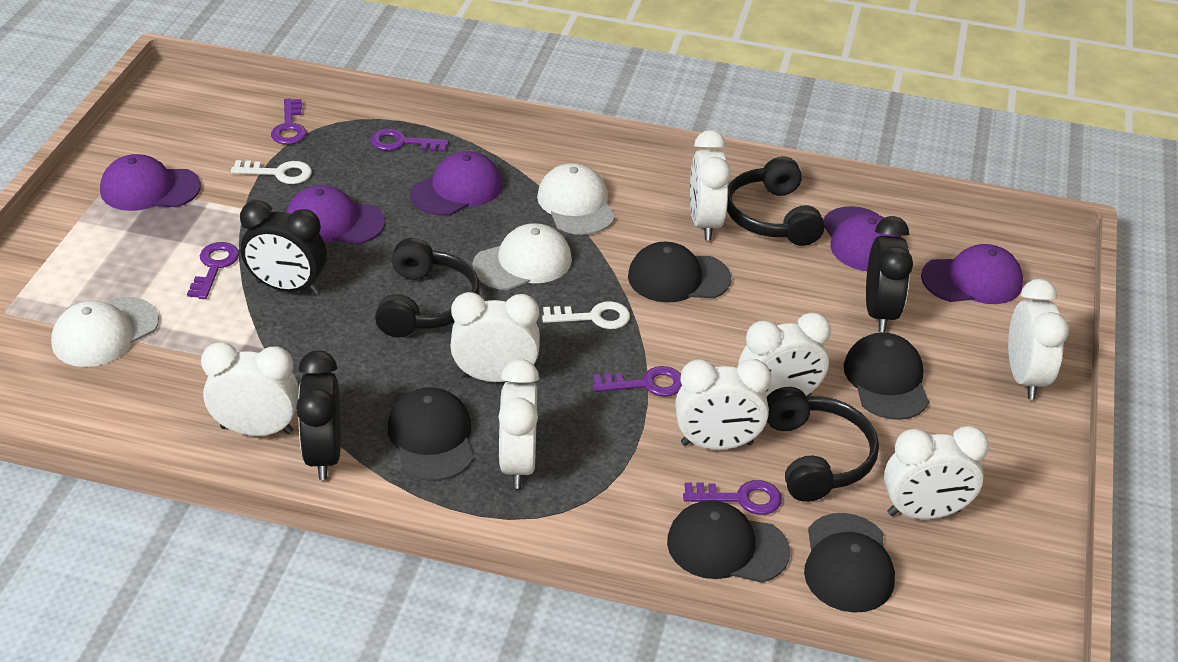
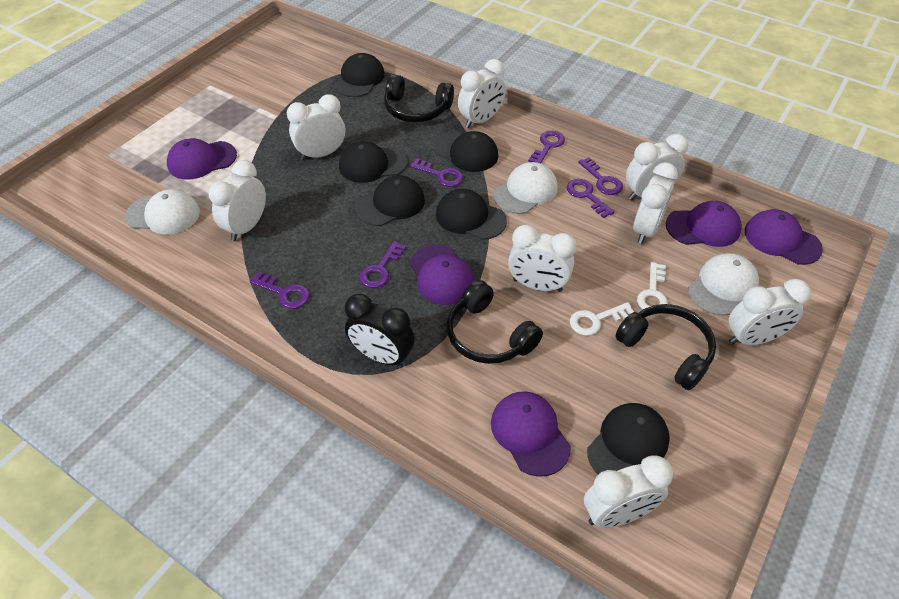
black cap: 5 -> 6
black clock: 3 -> 1
purple key: 5 -> 6

